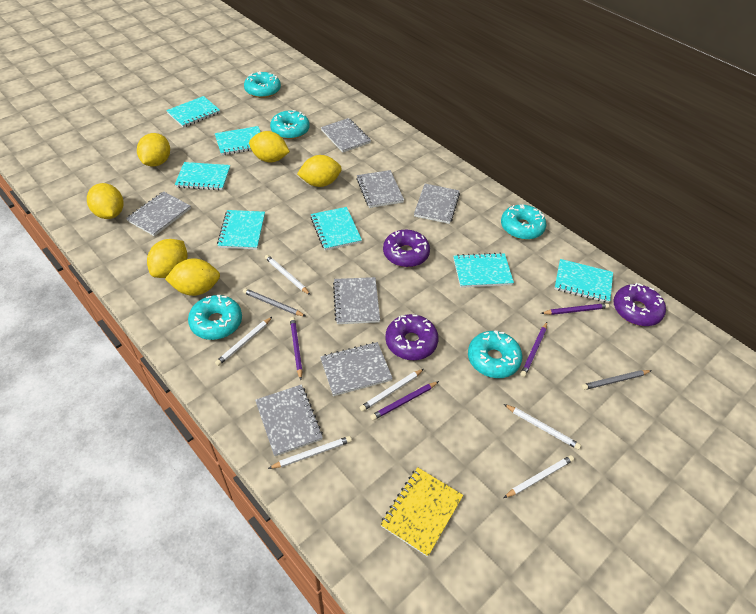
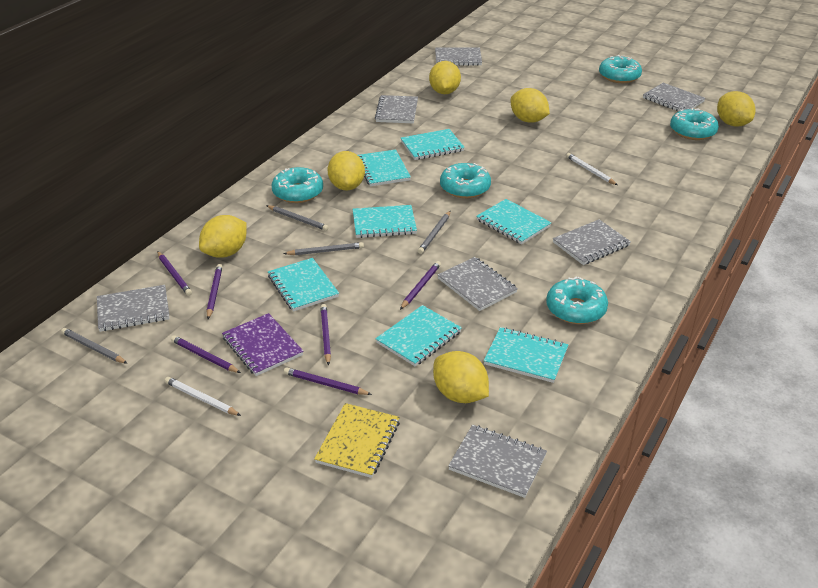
grey pencil: 2 -> 4
purple donut: 3 -> 0
purple notebook: 0 -> 1
purple pencil: 4 -> 6
white pencil: 6 -> 2

